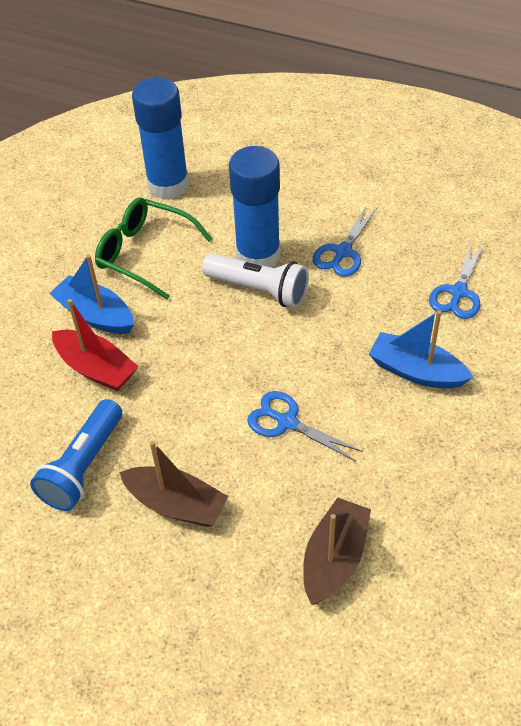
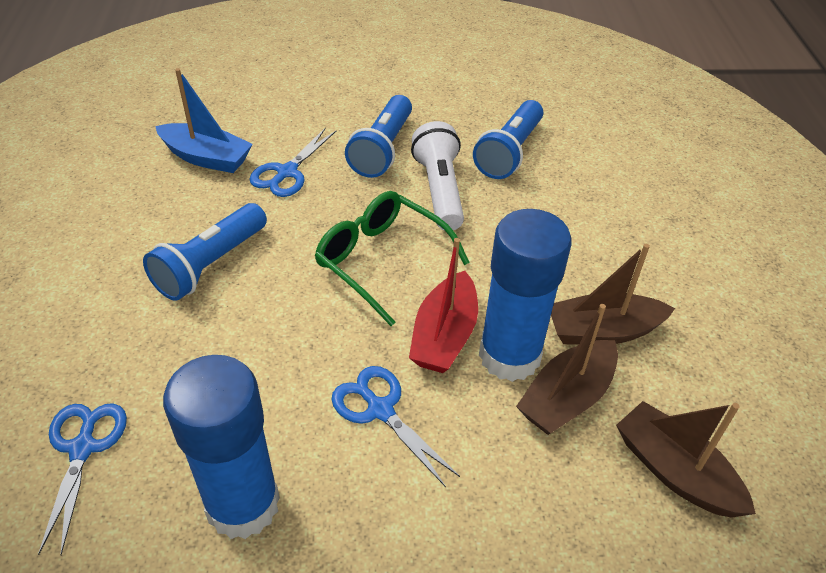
blue boat: 2 -> 1
blue flashlight: 1 -> 3
brown boat: 2 -> 3

